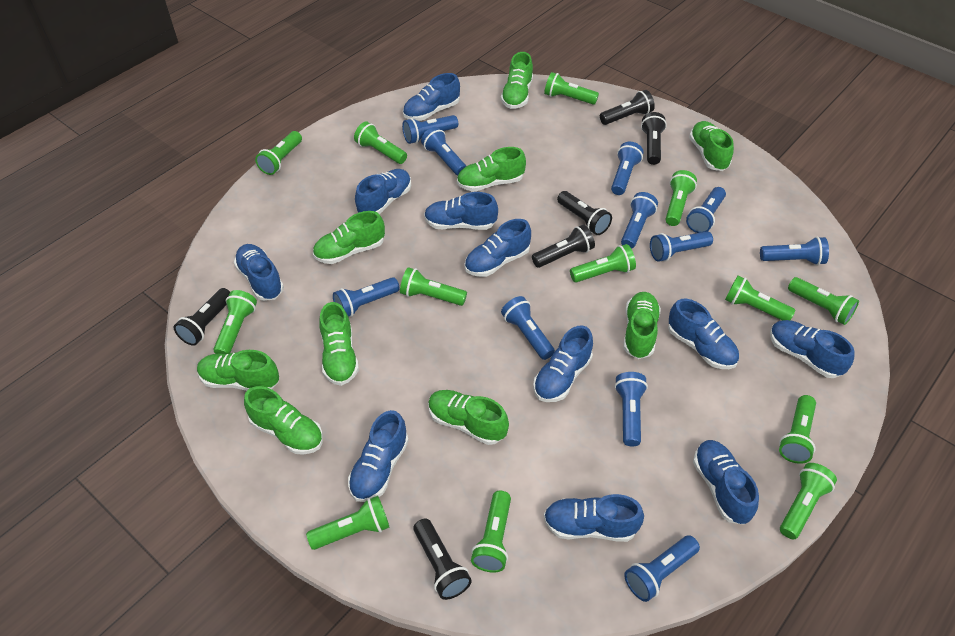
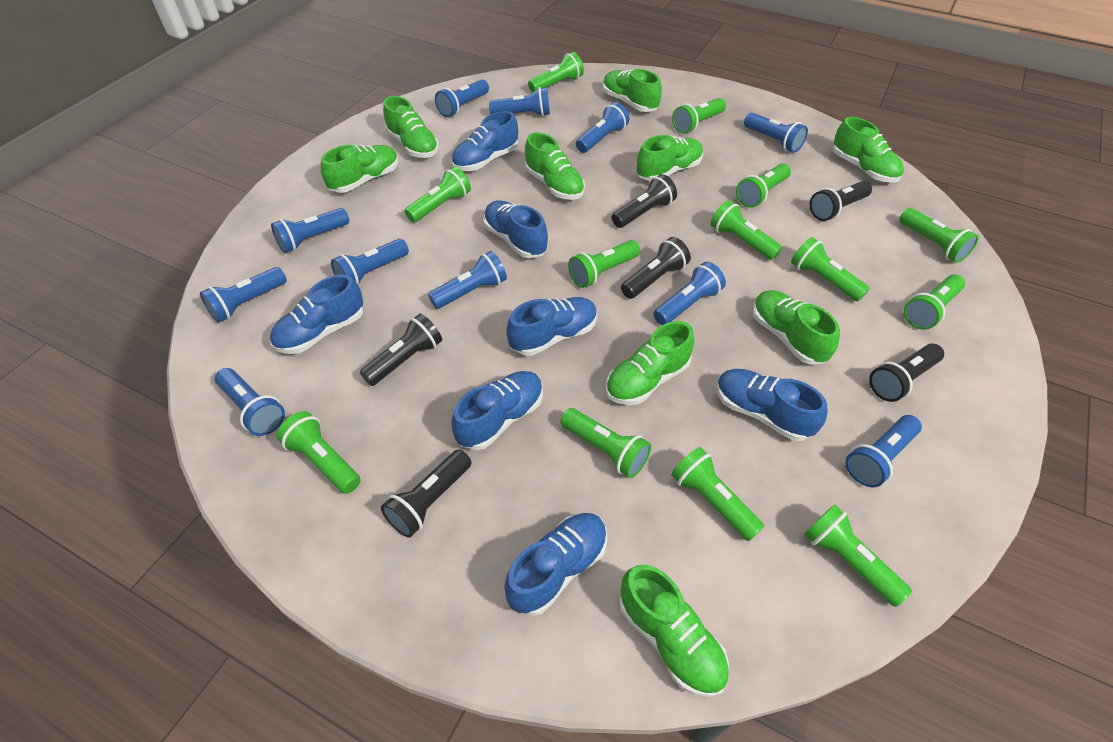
blue shoe: 11 -> 7

